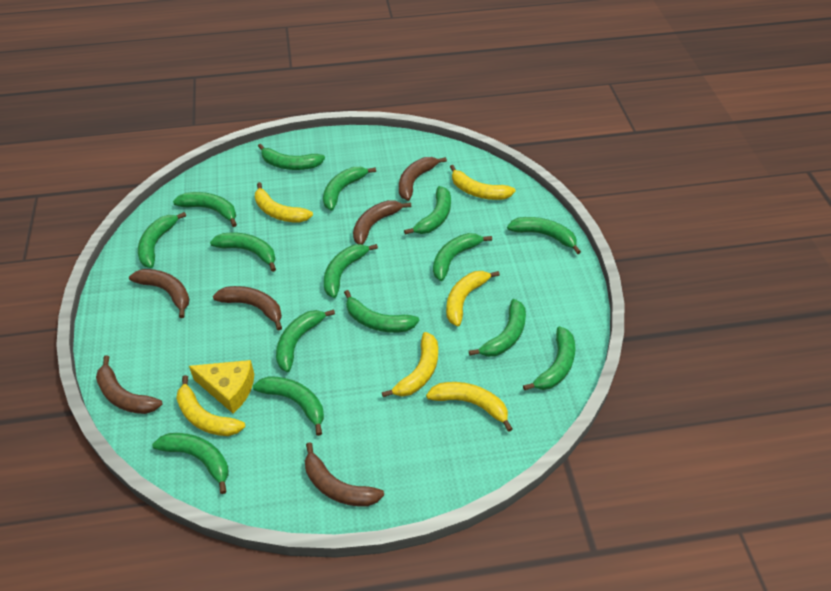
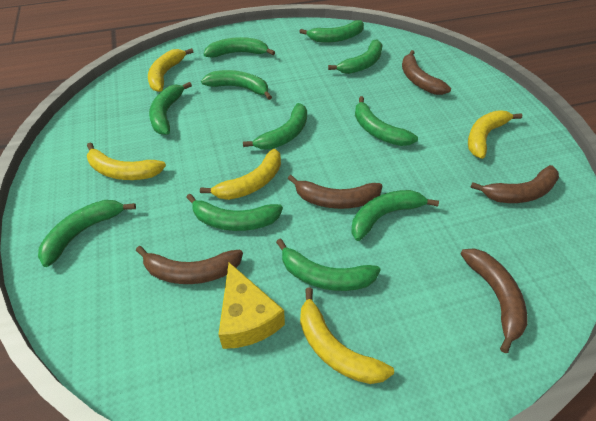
brown banana: 6 -> 5
green banana: 15 -> 11
yellow banana: 6 -> 5

